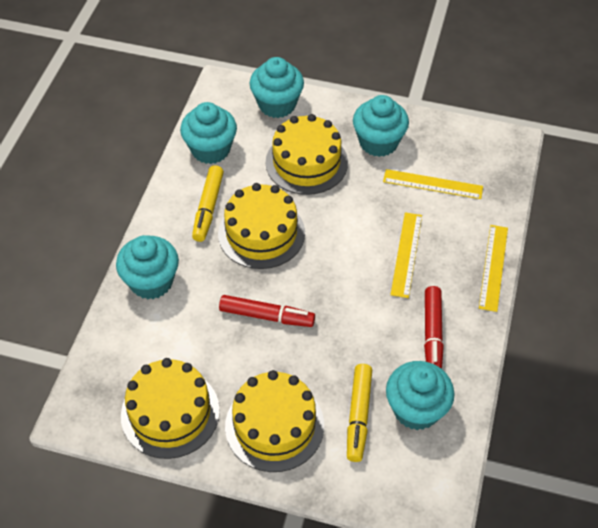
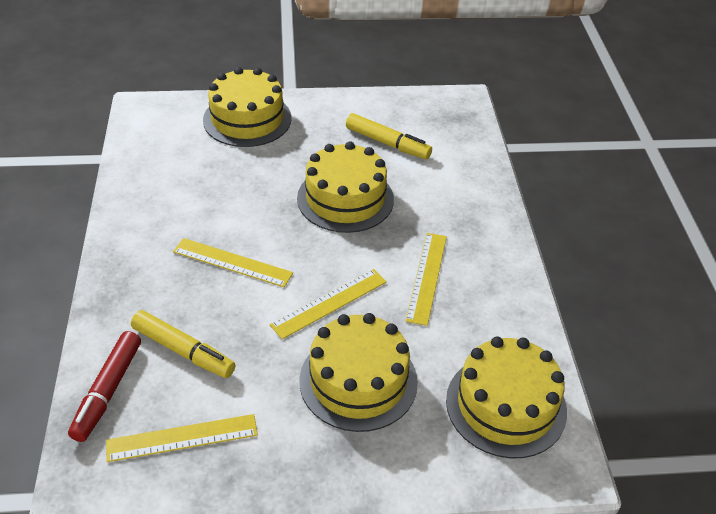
red marker: 2 -> 1
turquoise cupcake: 5 -> 0
yellow ruler: 3 -> 4

